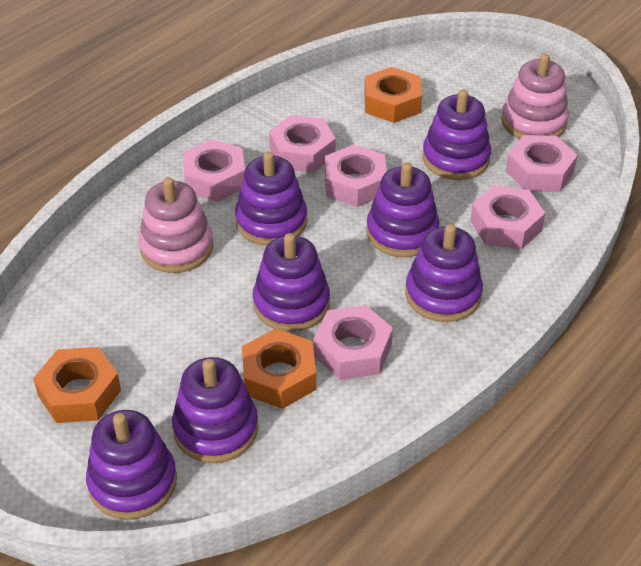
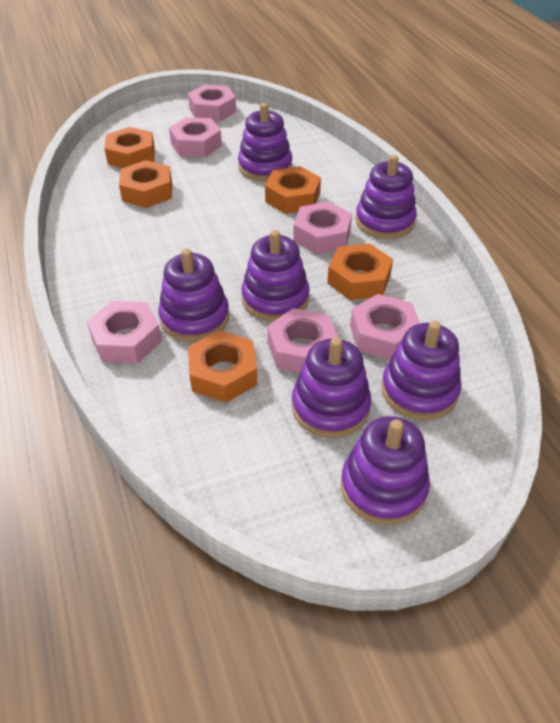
orange nut: 3 -> 5
pink stacking toy: 2 -> 0

